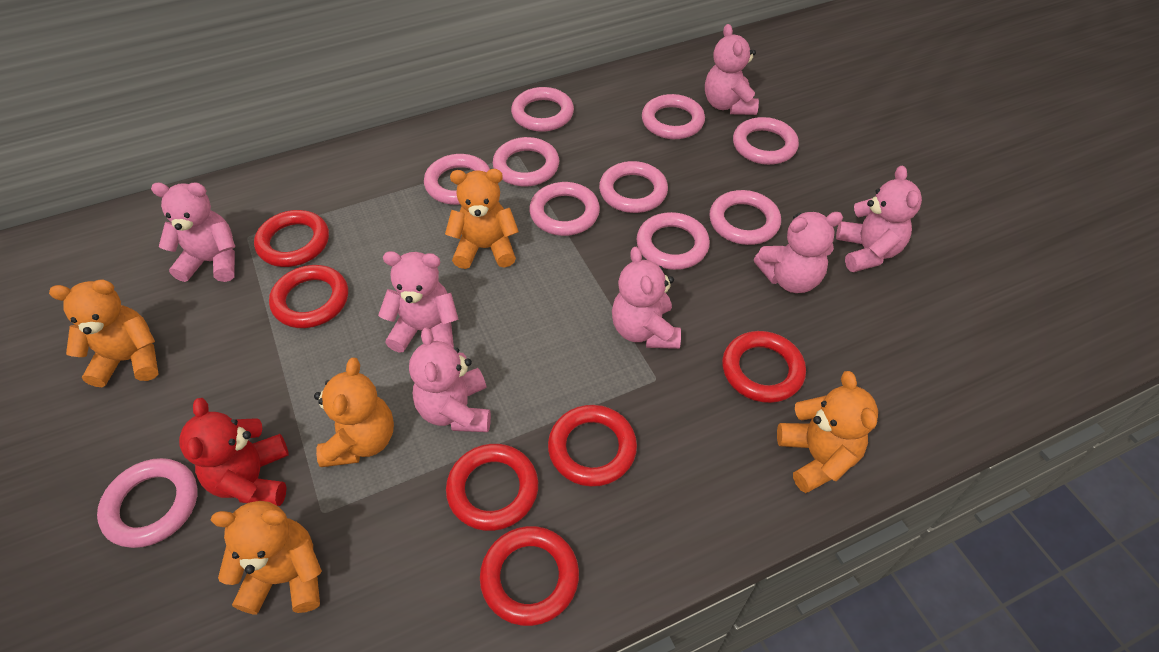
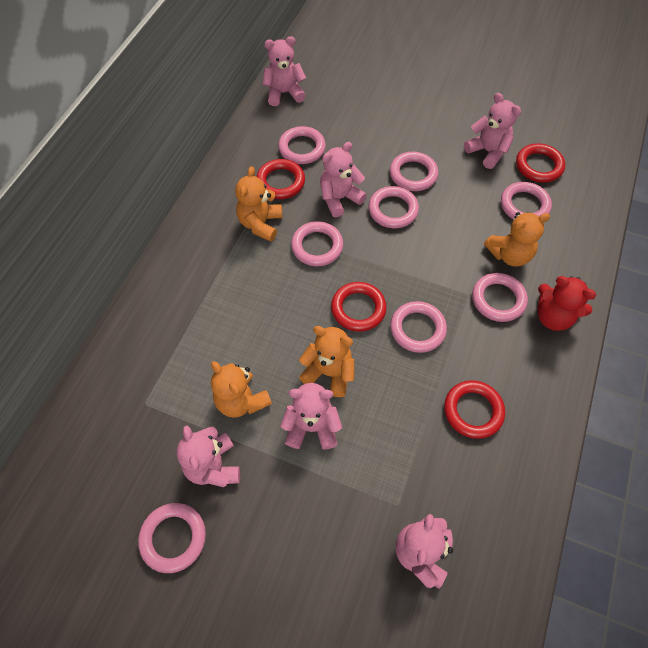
orange teddy bear: 5 -> 4
pink ring: 10 -> 8
pink teddy bear: 7 -> 6
red ring: 6 -> 4

